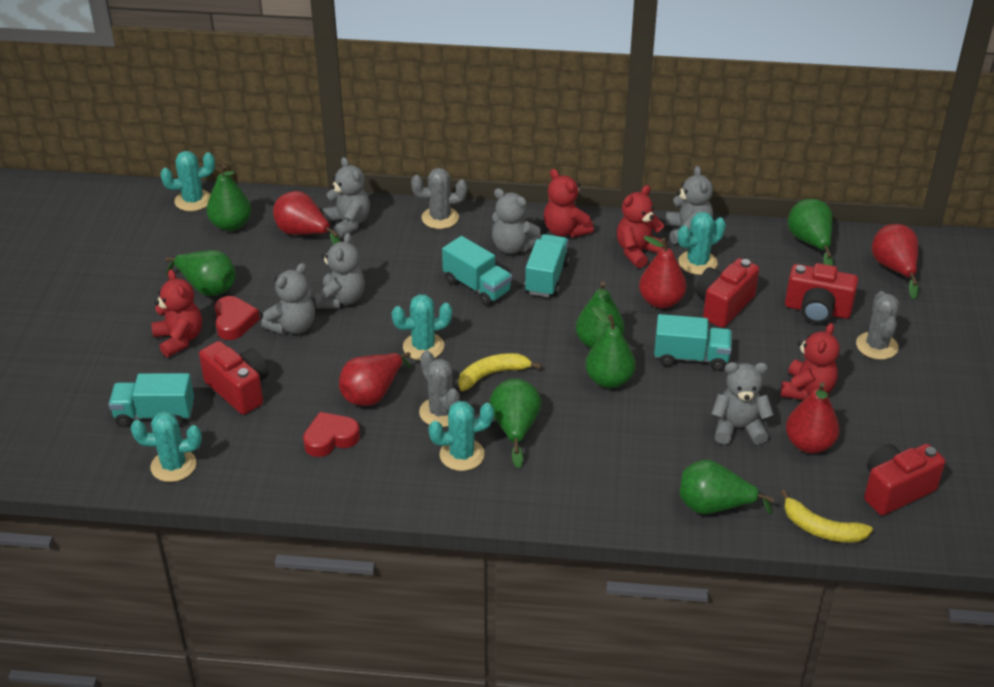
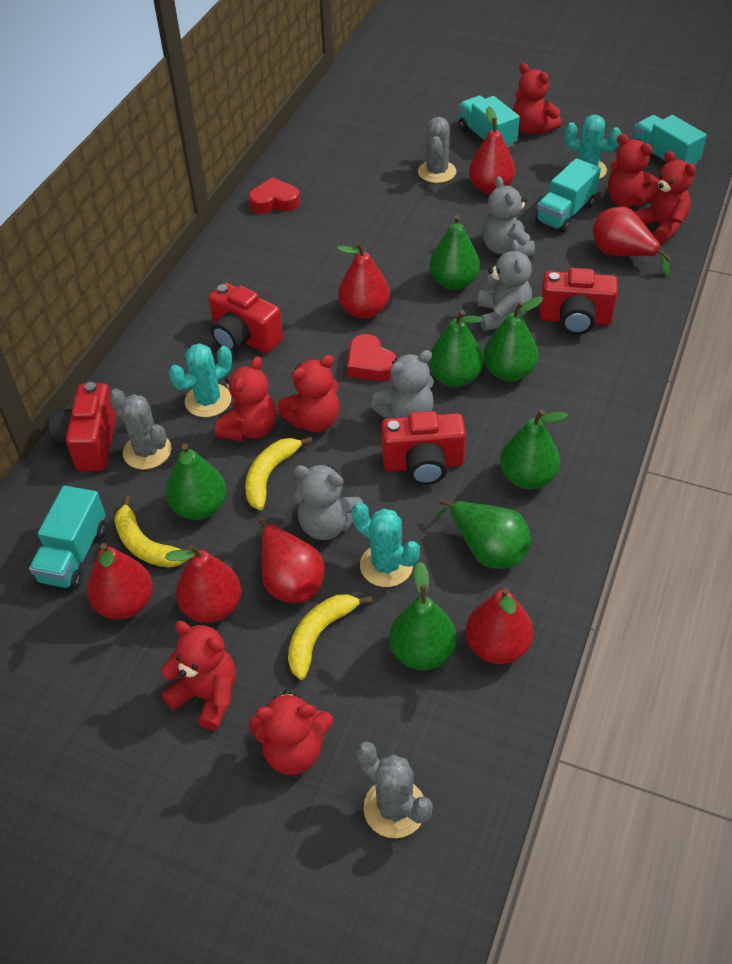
grey teddy bear: 6 -> 4
red pear: 5 -> 7
red teddy bear: 4 -> 7
turquoise cactus: 5 -> 3
yellow banana: 2 -> 3

